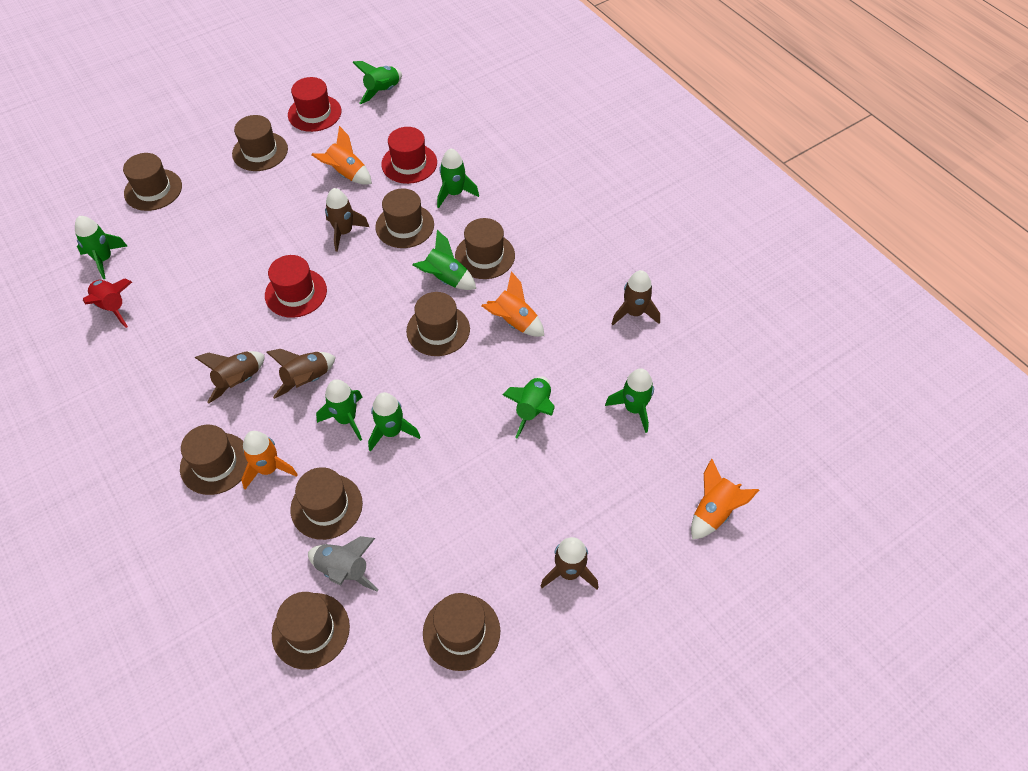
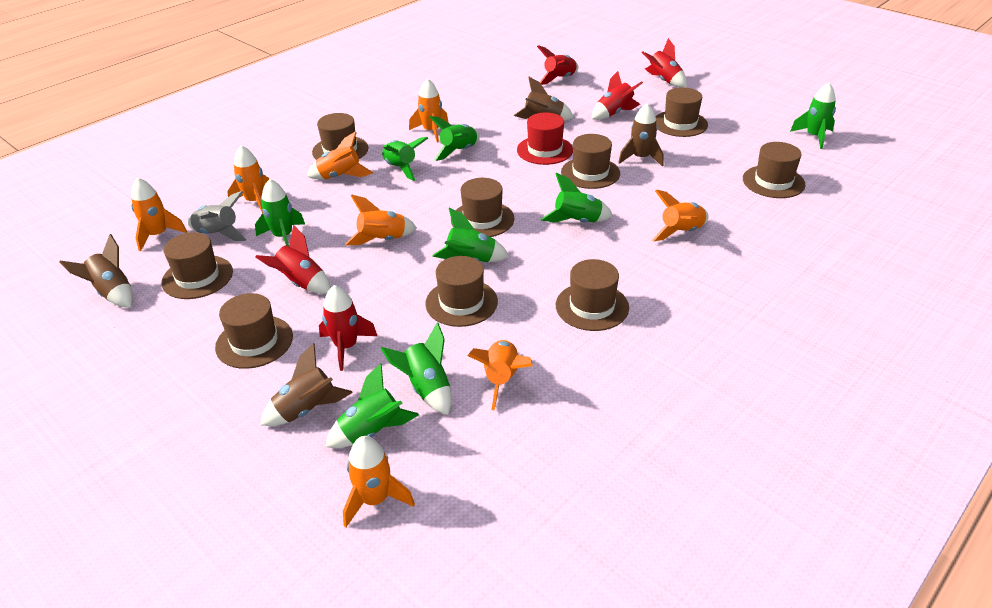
brown rocket: 5 -> 4
orange rocket: 4 -> 8
red hat: 3 -> 1
red rocket: 1 -> 5

